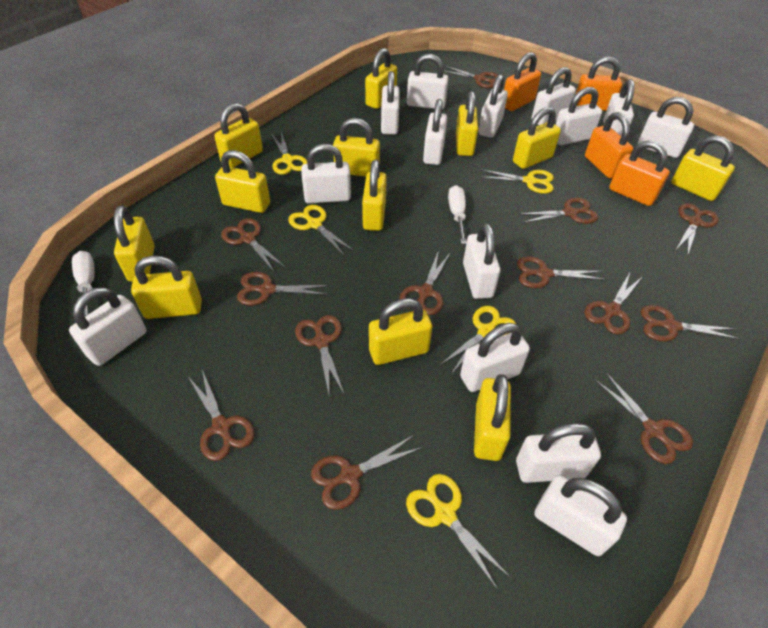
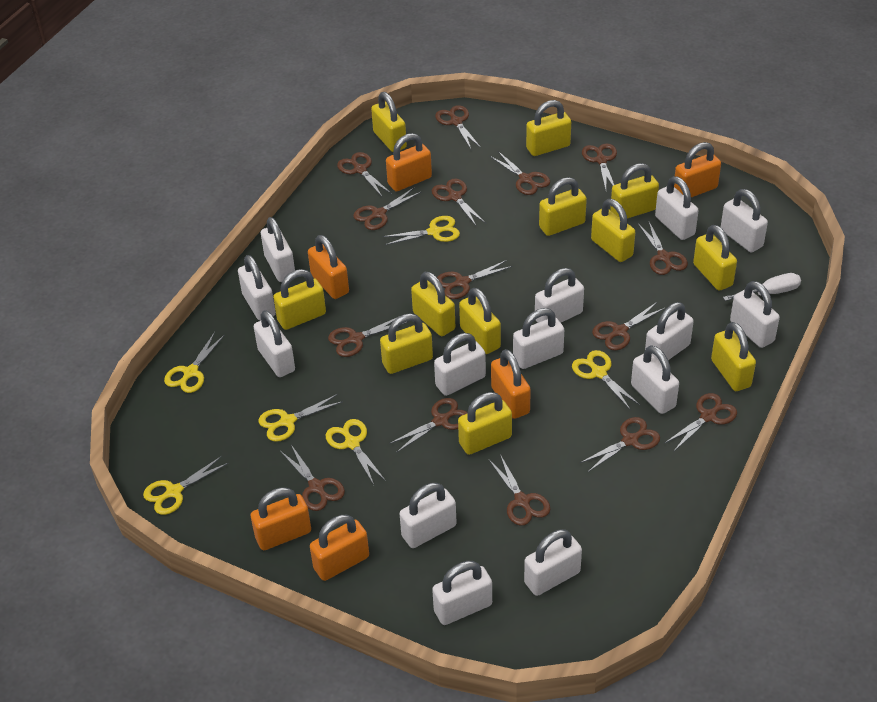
brown scissors: 13 -> 15
orange padlock: 4 -> 6
white screwdriver: 2 -> 1
yellow scissors: 5 -> 6

